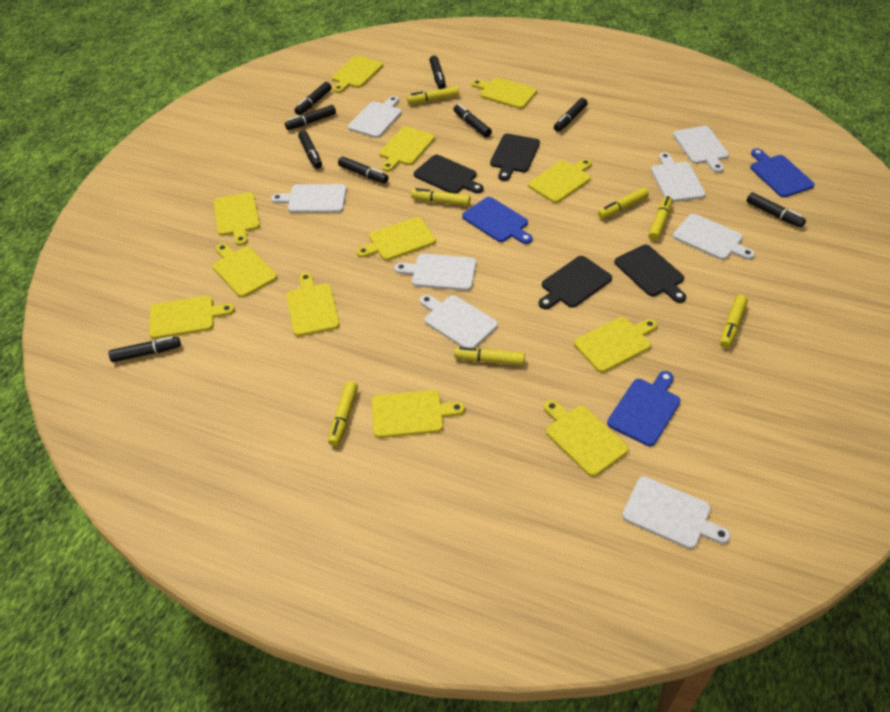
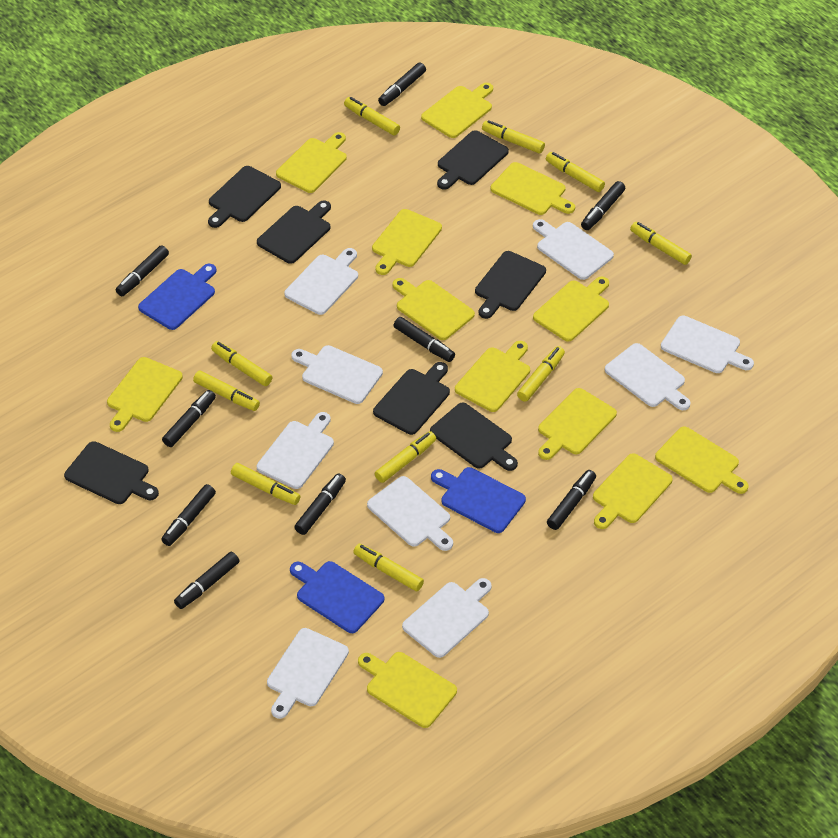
black cutting board: 4 -> 7
white cutting board: 8 -> 9
yellow marker: 7 -> 10

